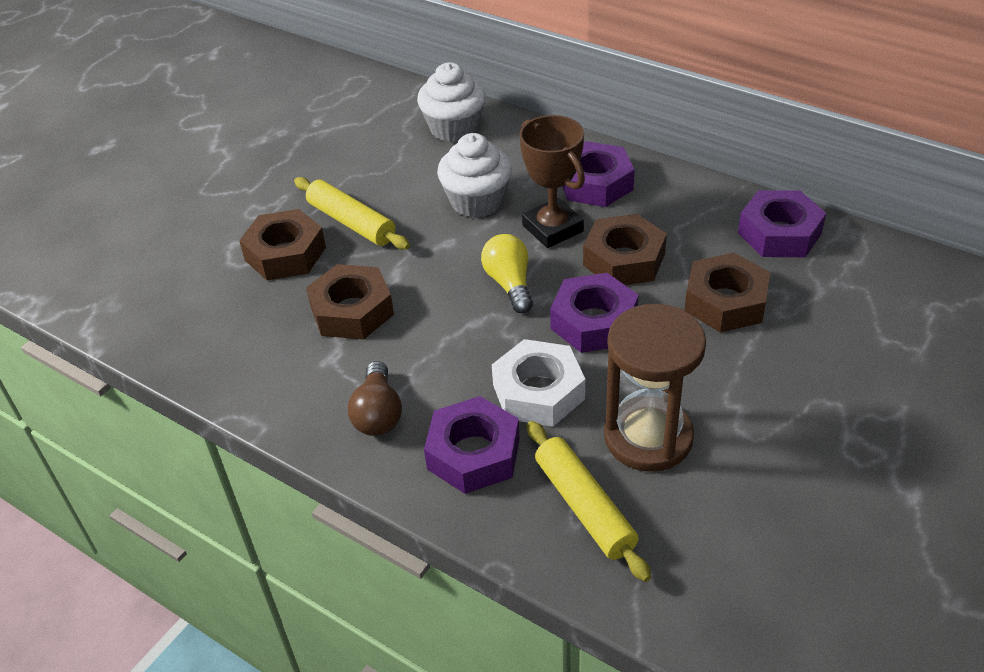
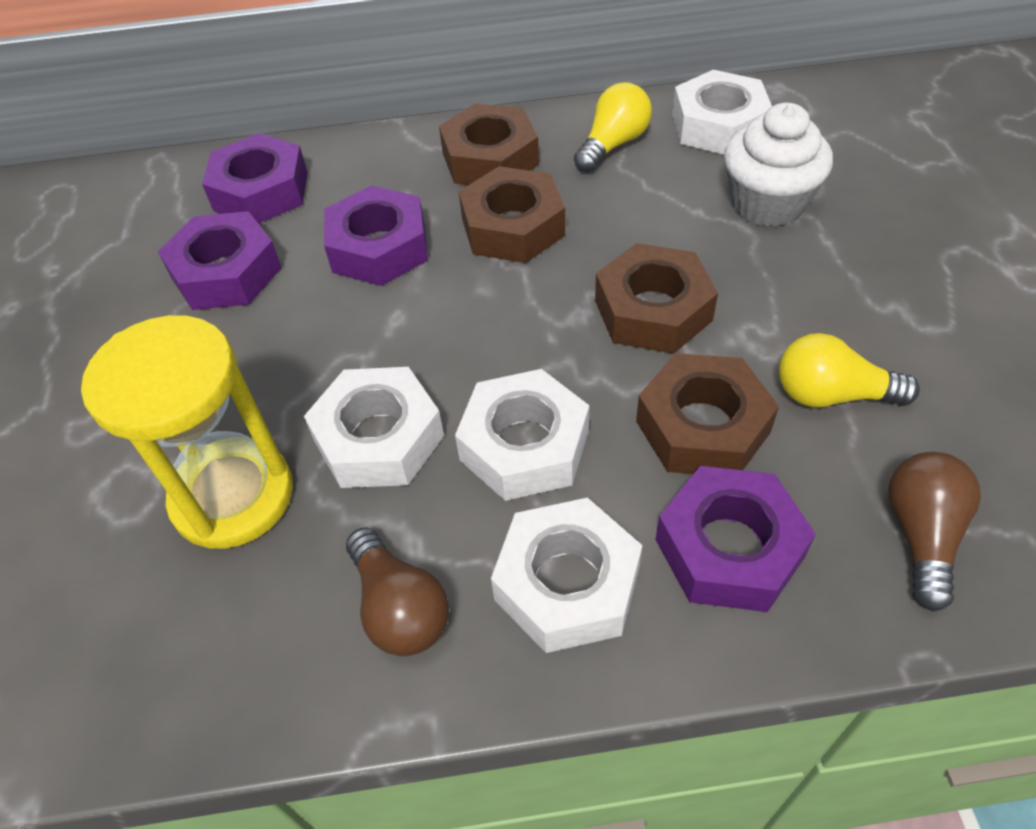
brown hourglass: 1 -> 0
brown light bulb: 1 -> 2
brown trophy: 1 -> 0
white cupcake: 2 -> 1
white nut: 1 -> 4
yellow hourglass: 0 -> 1
yellow light bulb: 1 -> 2
yellow rolling pin: 2 -> 0

